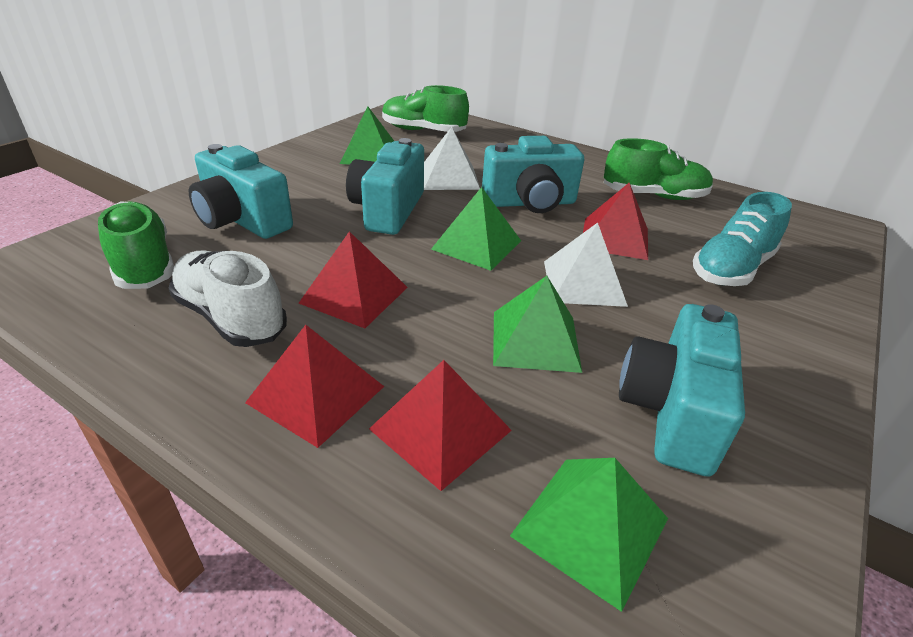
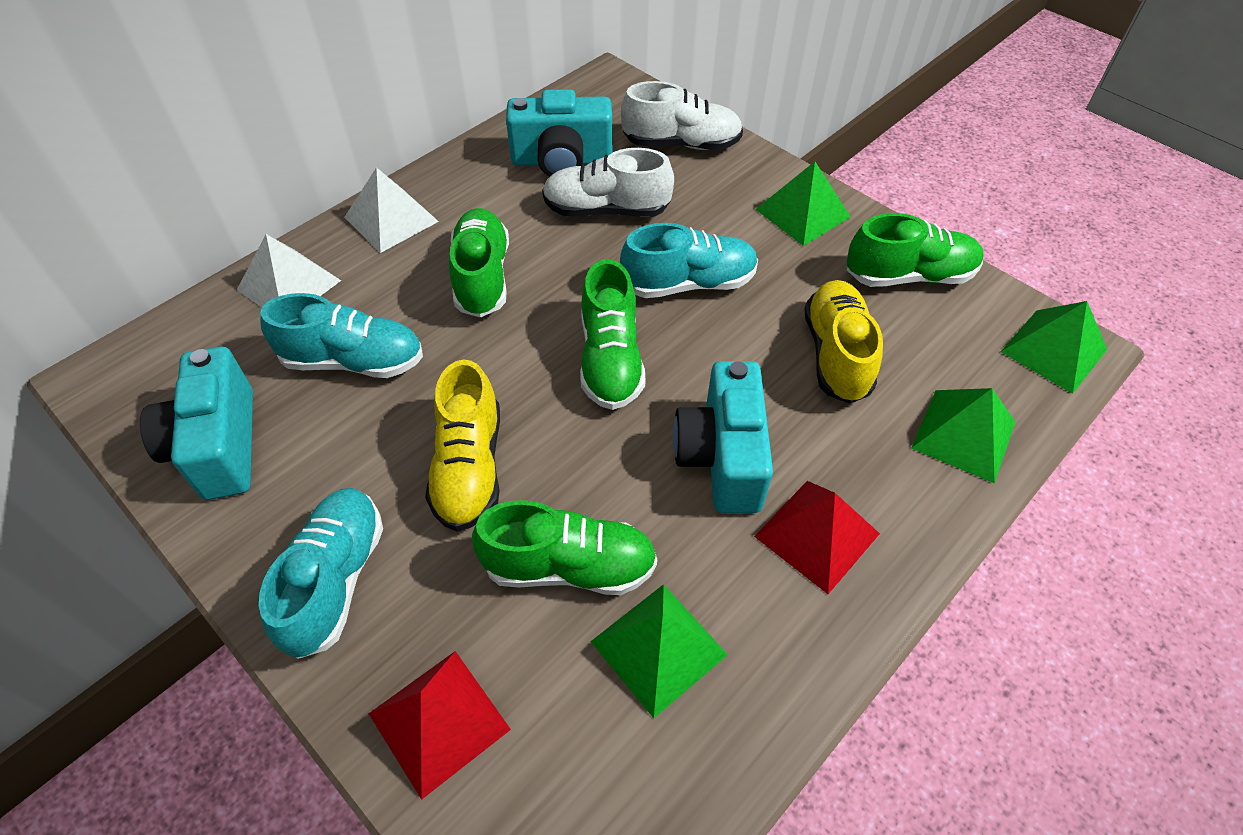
green shoe: 3 -> 4
red pyramid: 4 -> 2
turquoise camera: 4 -> 3
turquoise shoe: 1 -> 3
white shoe: 1 -> 2
yellow shoe: 0 -> 2

